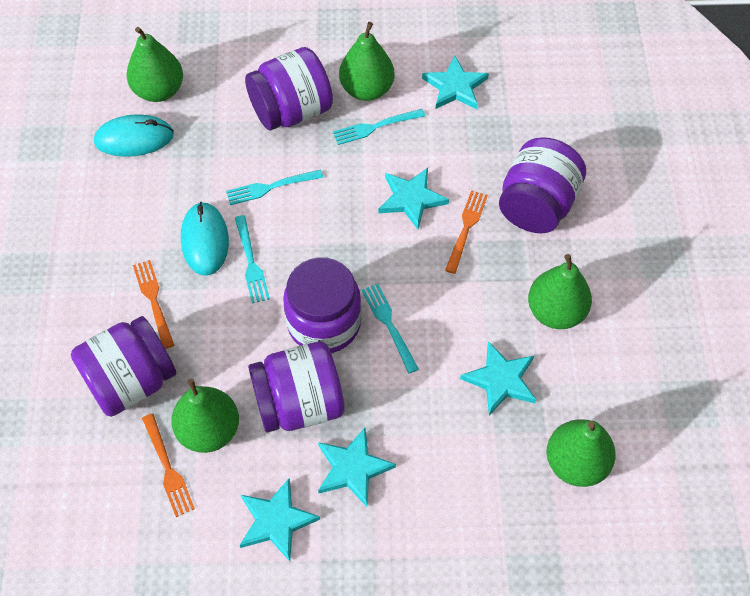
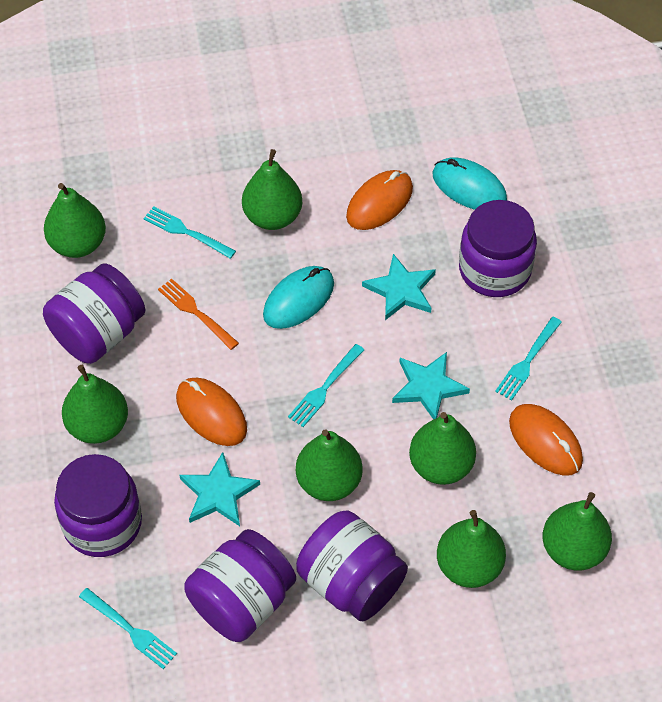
green pear: 5 -> 7
orange fork: 3 -> 1
orange mouse: 0 -> 3
turquoise star: 5 -> 3

